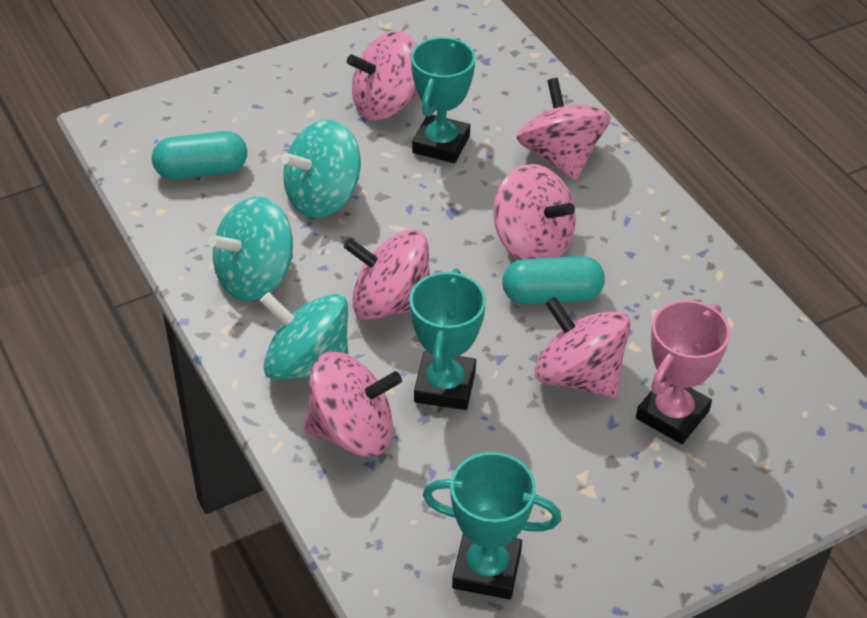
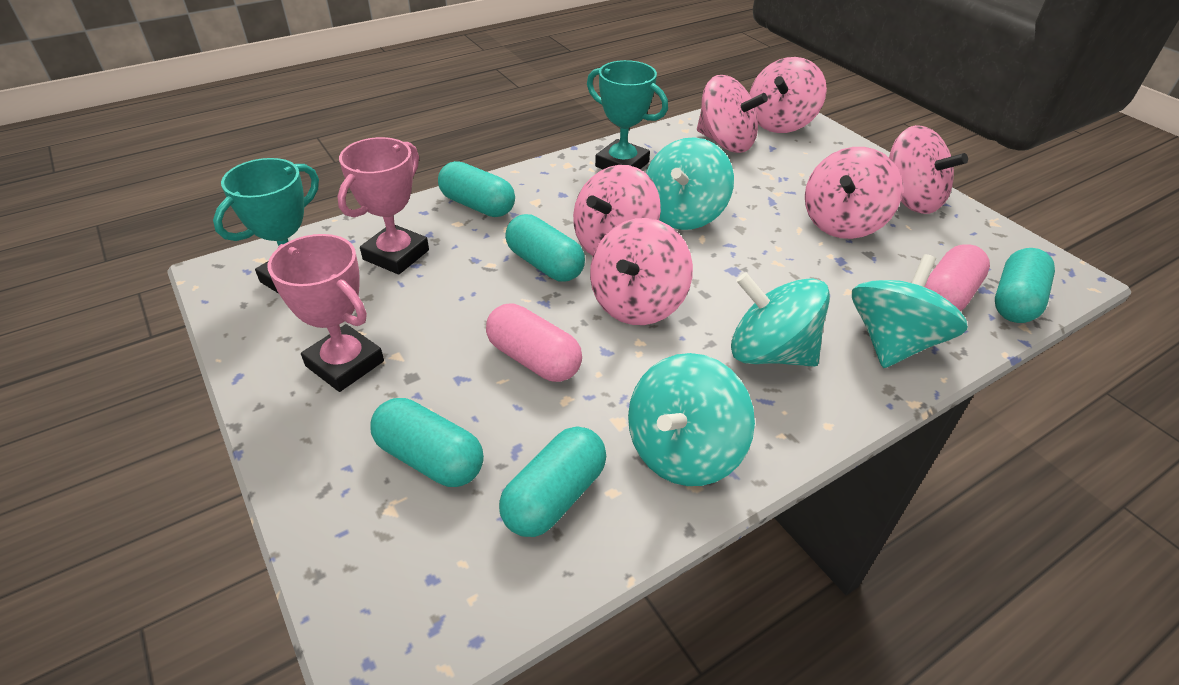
pink capsule: 0 -> 2
pink trophy: 1 -> 2
turquoise capsule: 2 -> 5
turquoise spinning top: 3 -> 4
turquoise trophy: 3 -> 2

